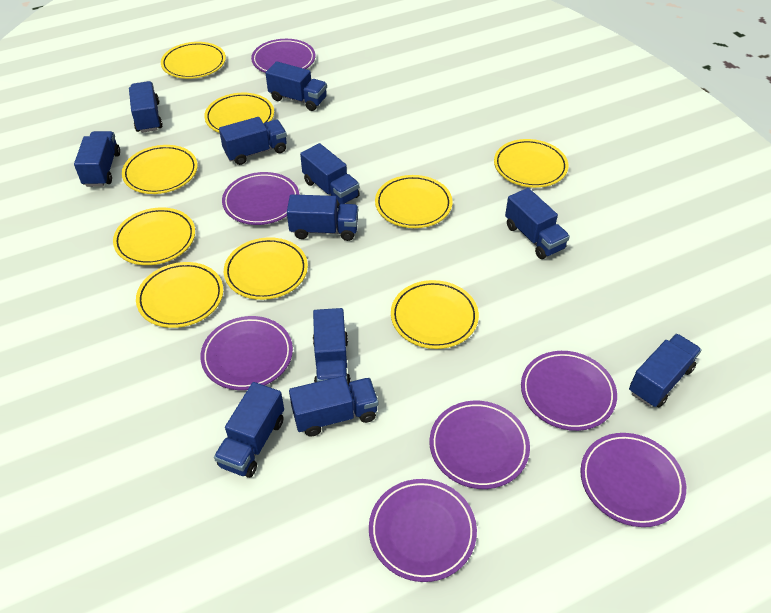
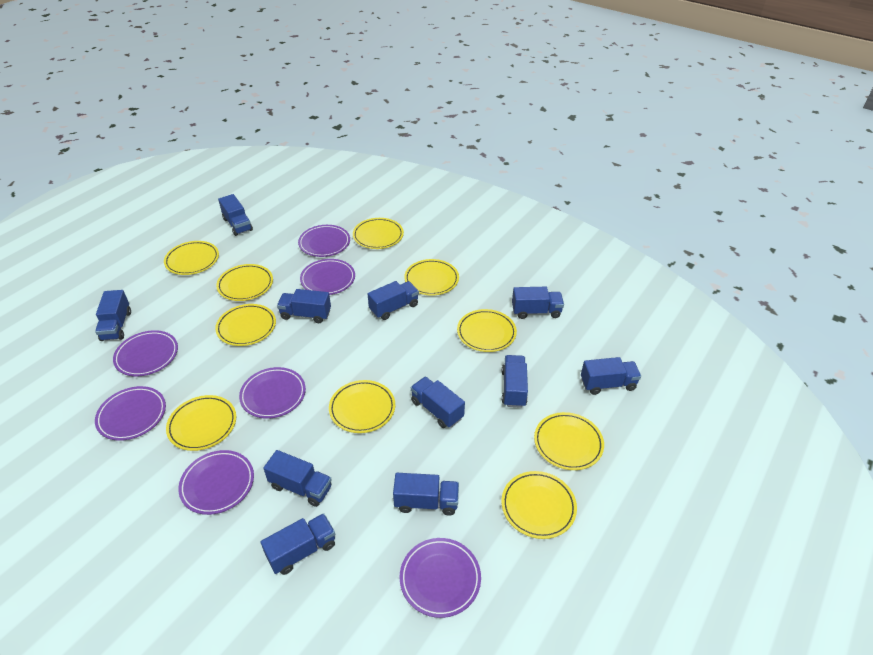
yellow plate: 9 -> 10

